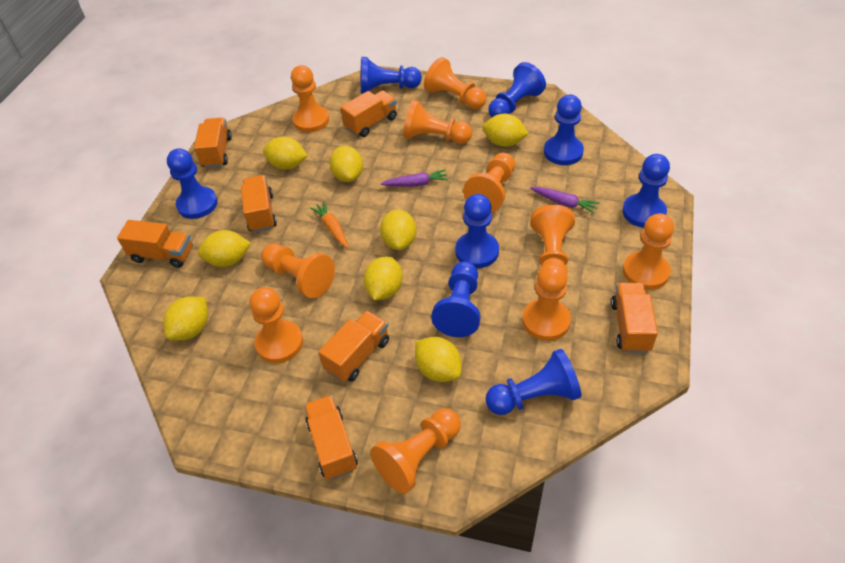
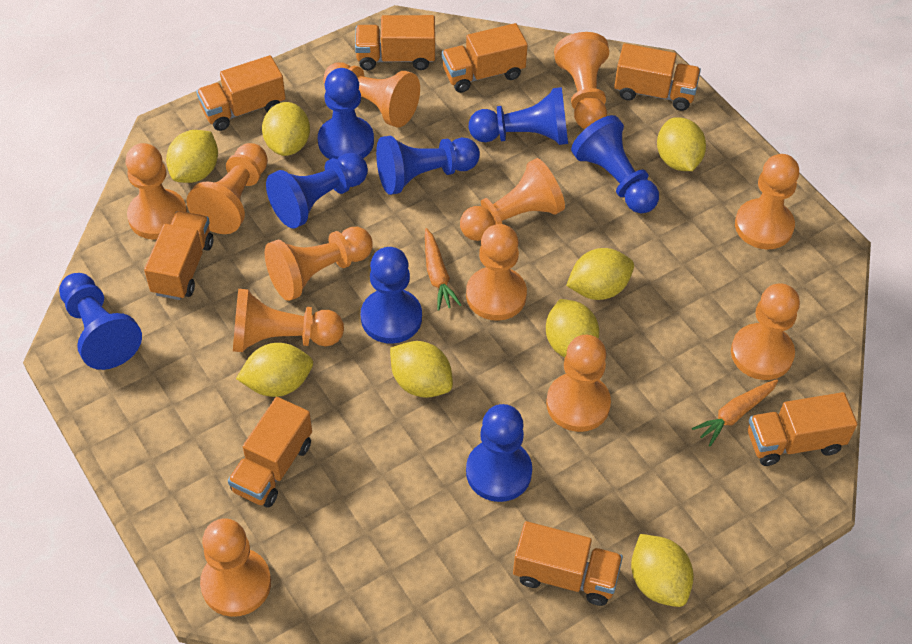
orange carrot: 1 -> 2
orange pawn: 10 -> 12
orange truck: 7 -> 8
purple carrot: 2 -> 0

